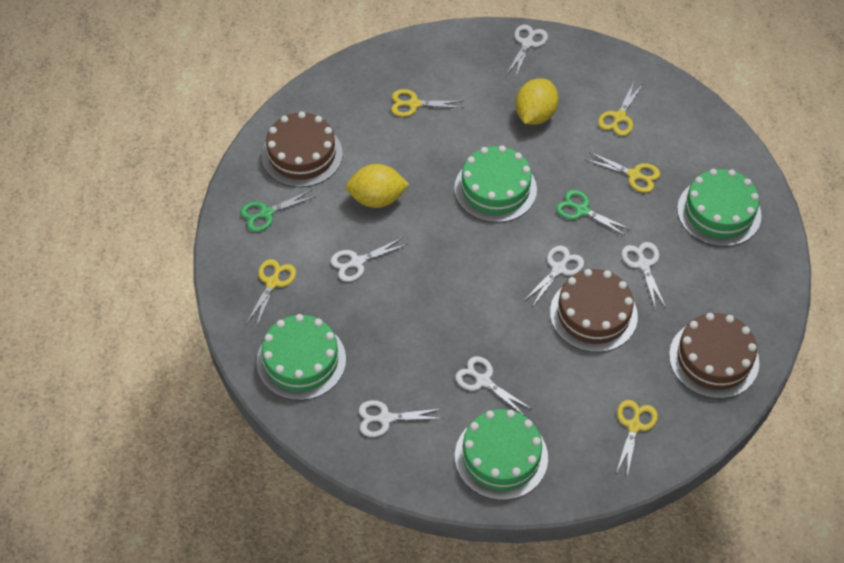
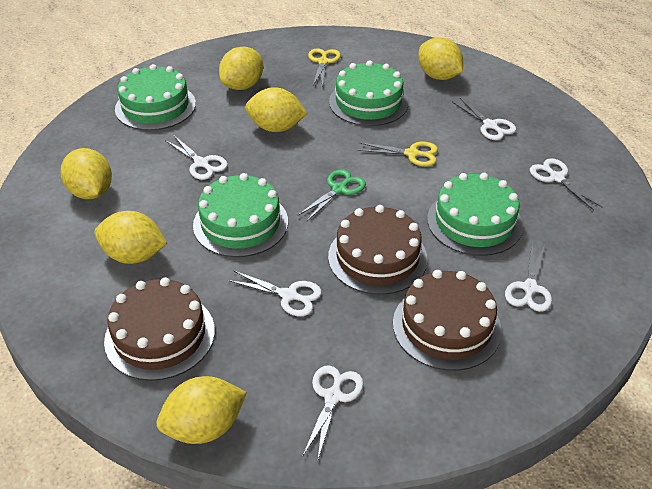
green scissors: 2 -> 1
yellow lemon: 2 -> 6
yellow scissors: 5 -> 2

